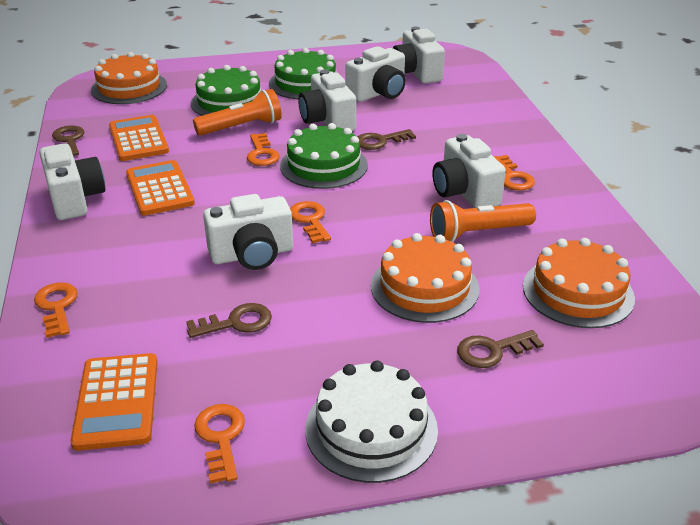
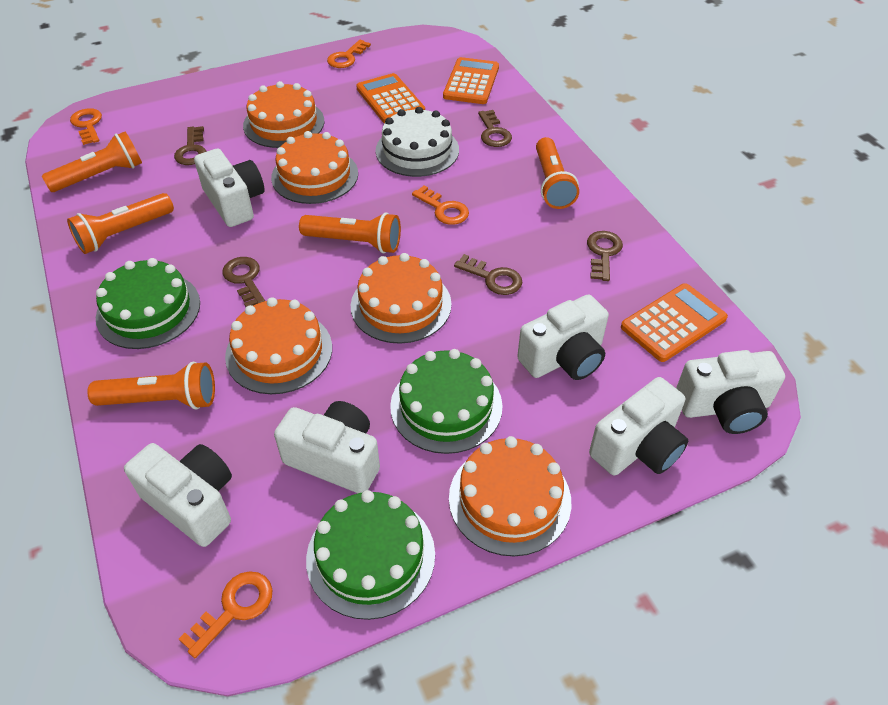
brown key: 4 -> 5
orange cake: 3 -> 5
orange flashlight: 2 -> 5
orange key: 5 -> 4

